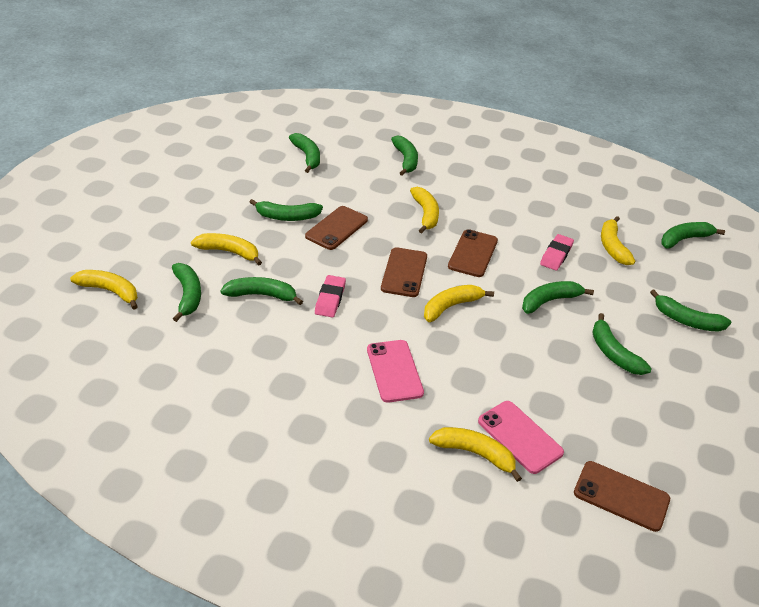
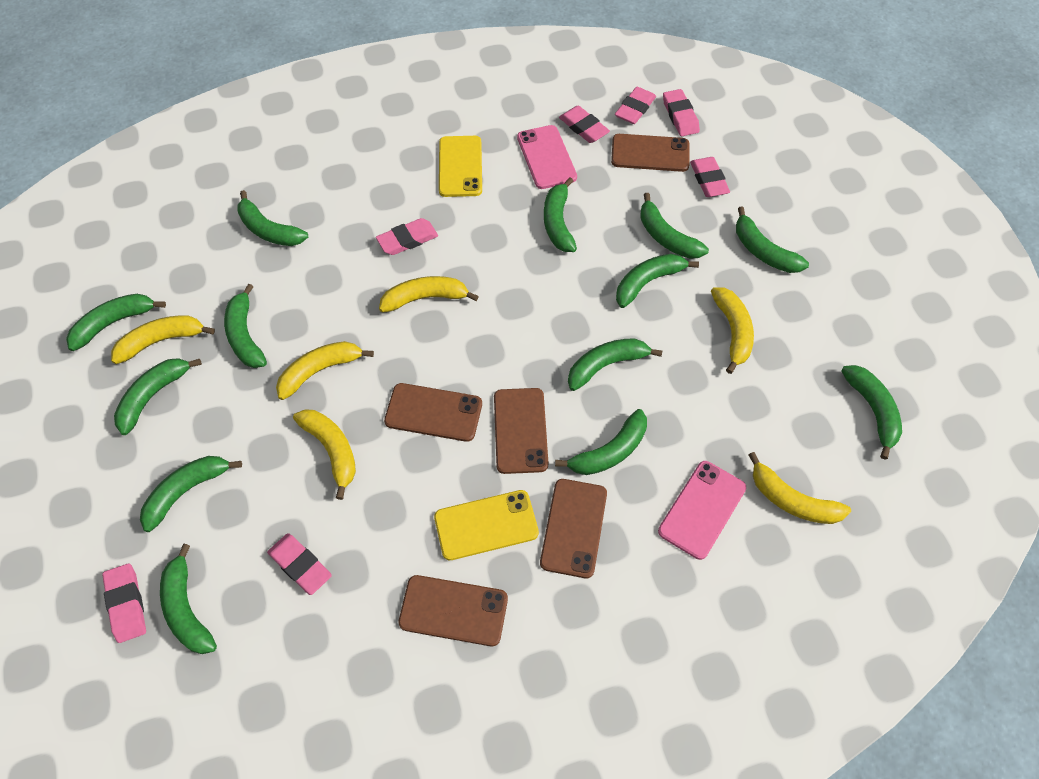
brown phone: 4 -> 5
green banana: 9 -> 13
pink eraser: 2 -> 7
yellow phone: 0 -> 2

